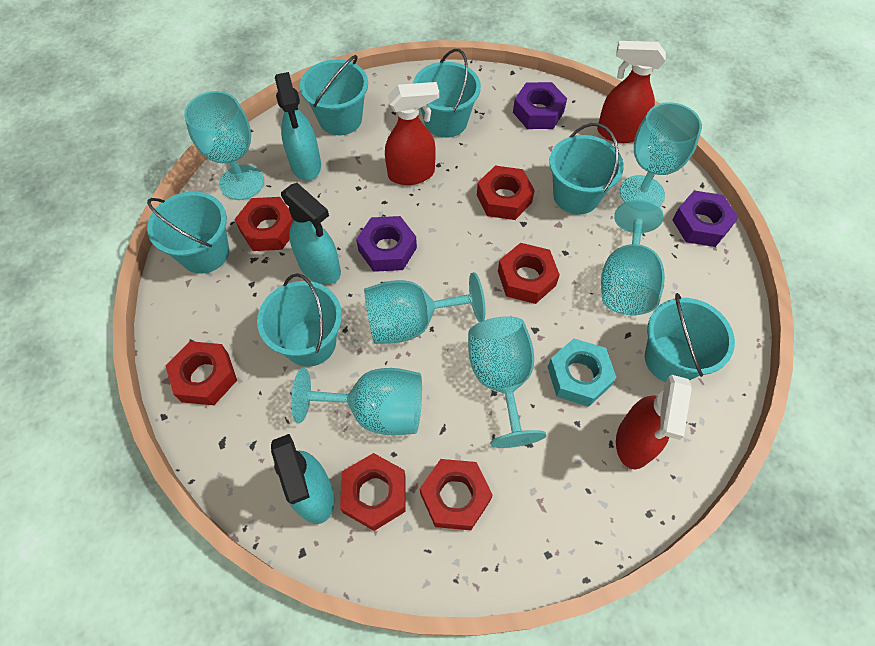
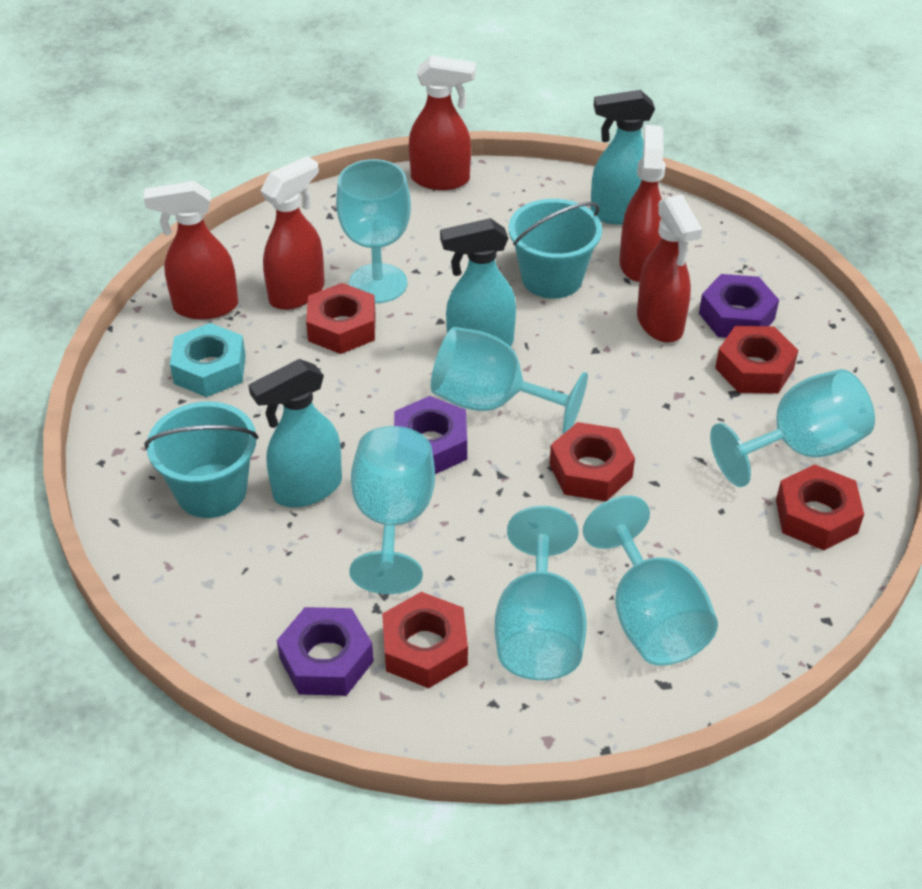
red nut: 6 -> 5
red spray bottle: 3 -> 5
turquoise bucket: 6 -> 2

